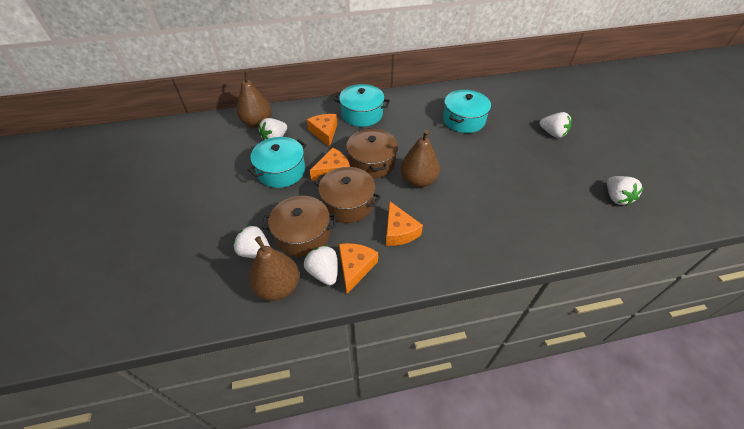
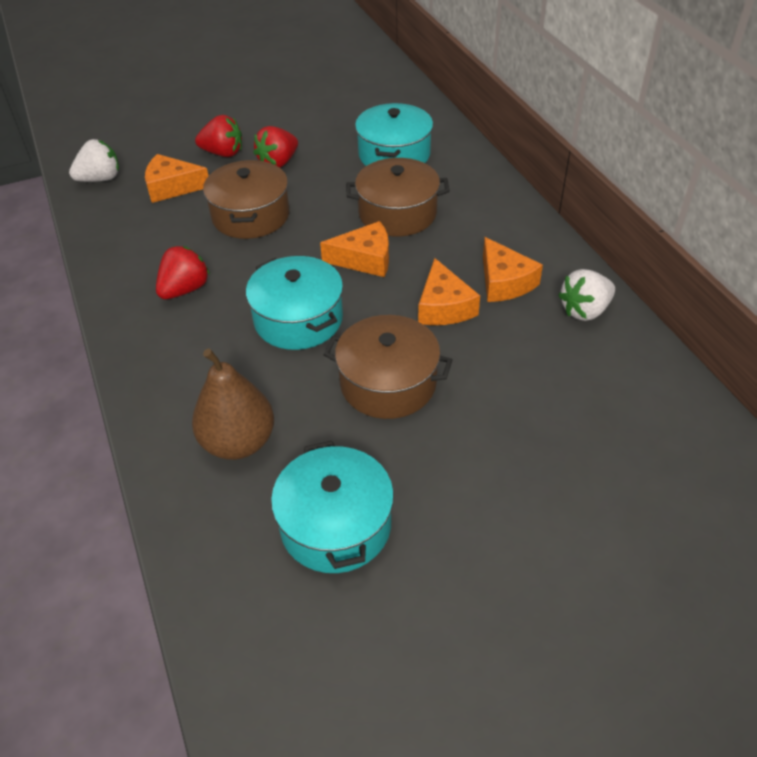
brown pear: 3 -> 1
red strawberry: 0 -> 3
white strawberry: 5 -> 2

